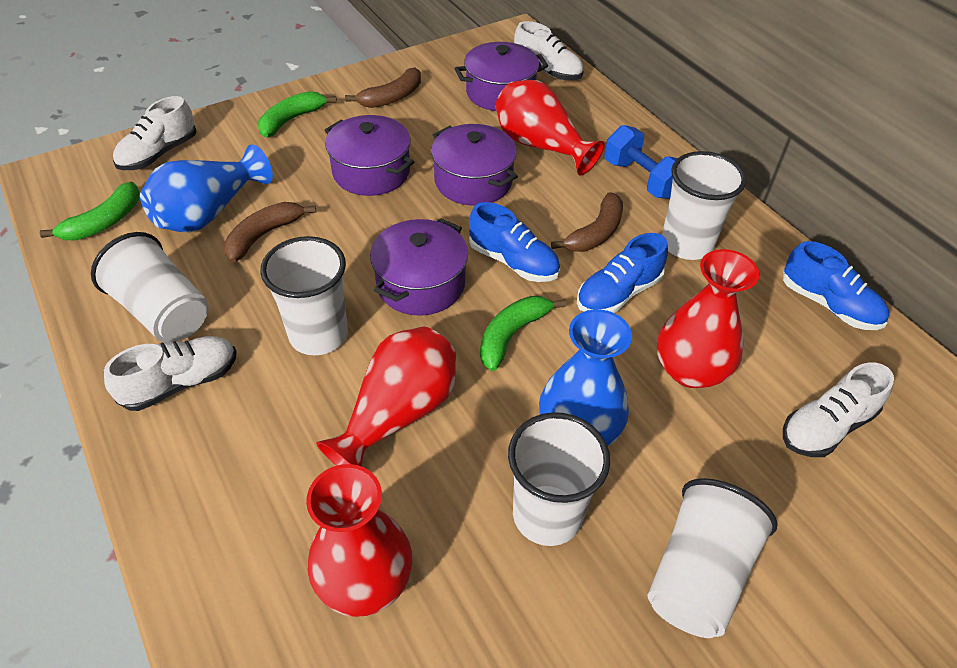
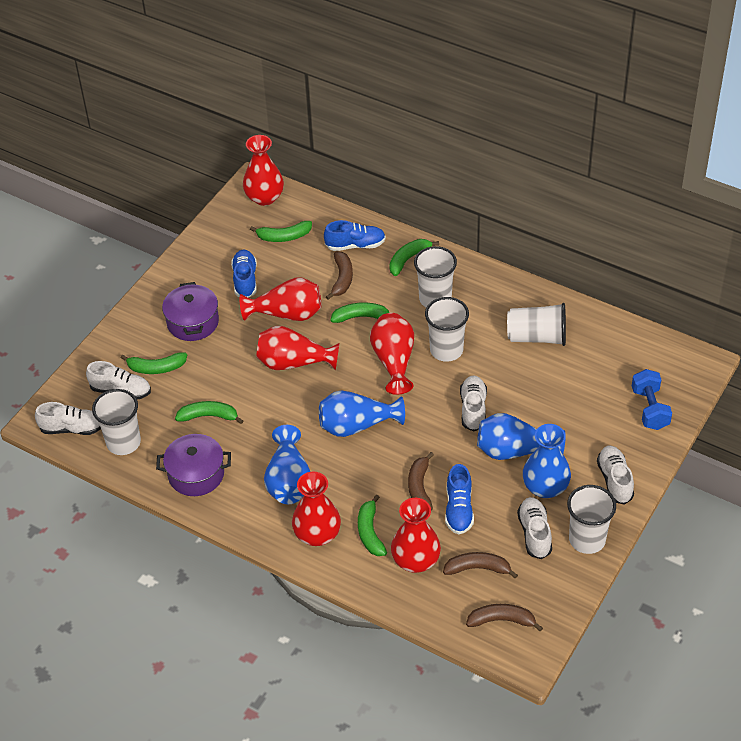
blue vase: 2 -> 4
brown banana: 3 -> 4
green banana: 3 -> 6
purple pot: 4 -> 2
red vase: 4 -> 6
white shoe: 4 -> 5

